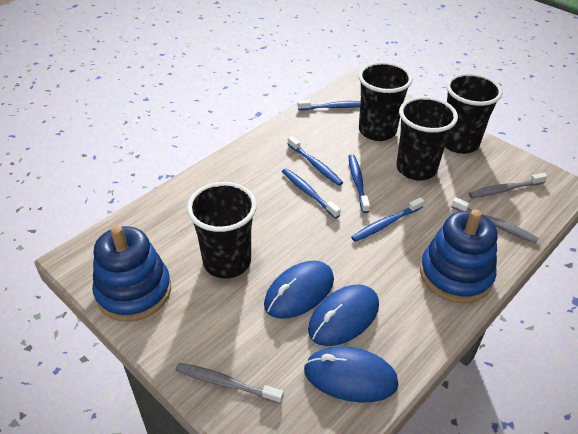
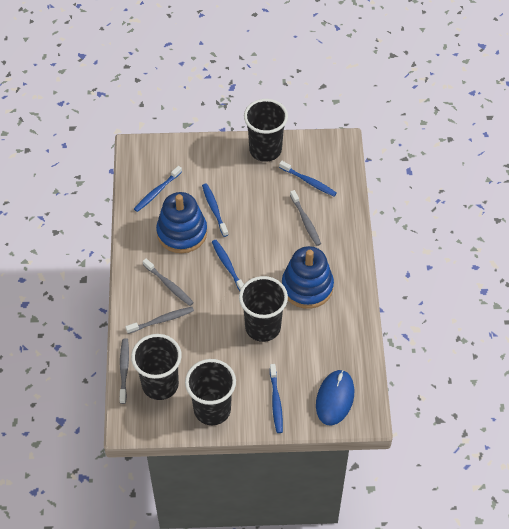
blue mouse: 3 -> 1
grey toothbrush: 3 -> 4

